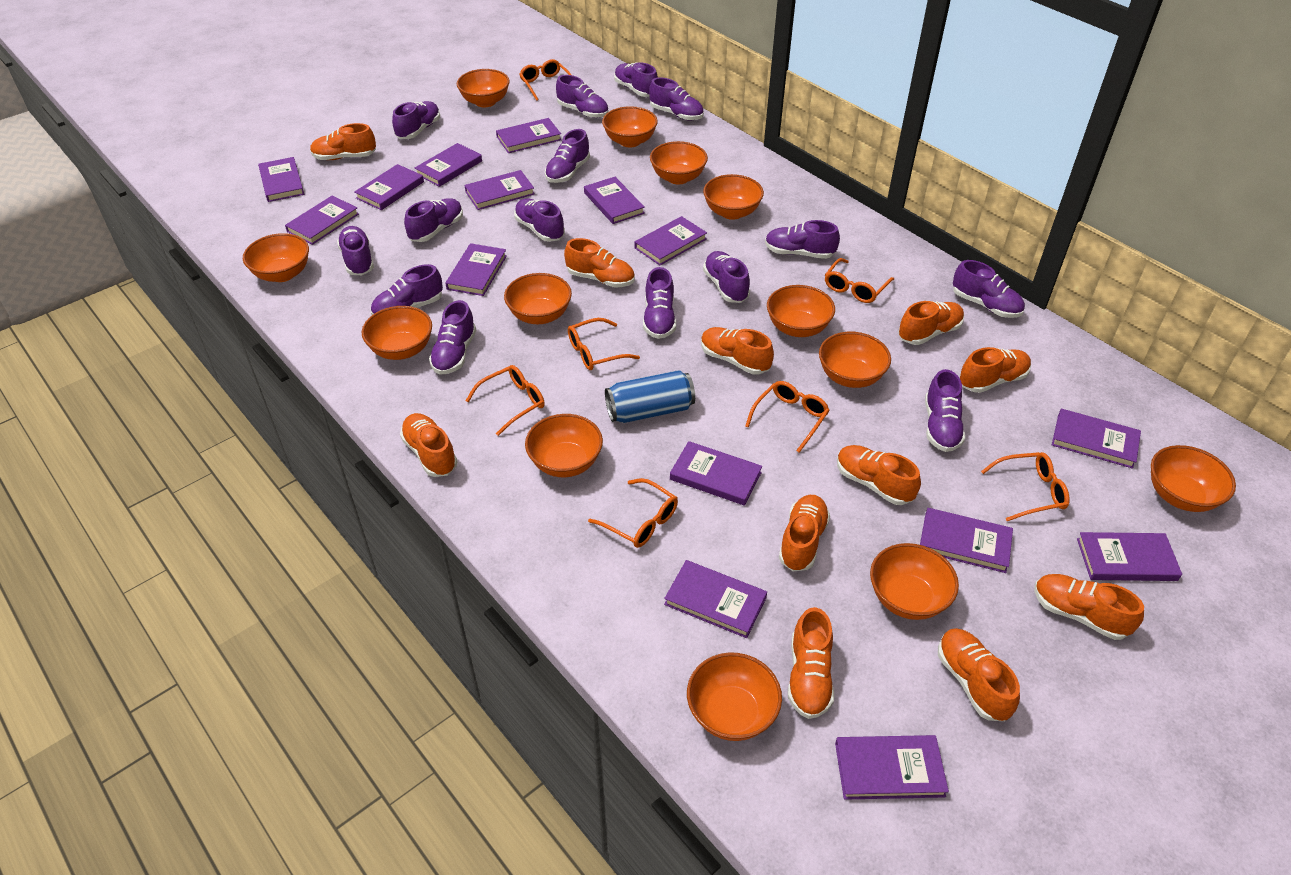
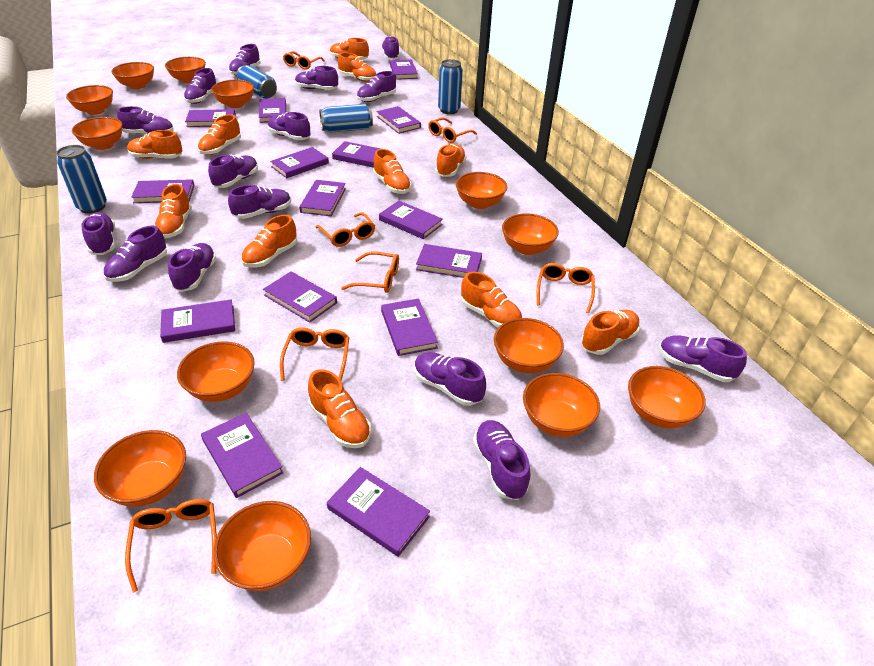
blue can: 1 -> 4

